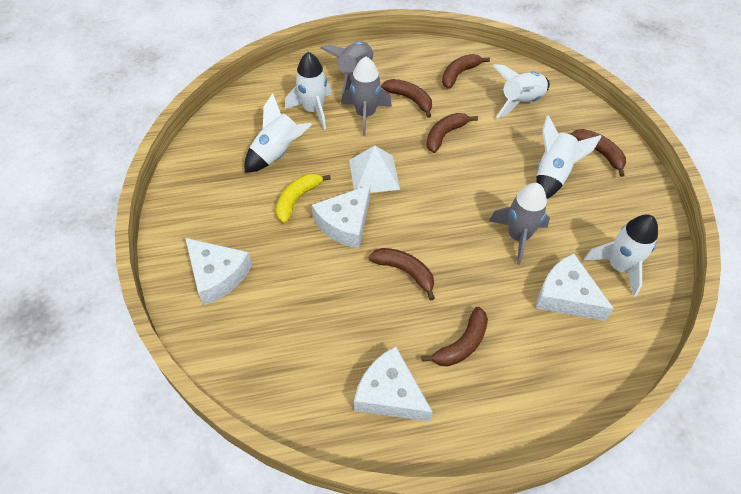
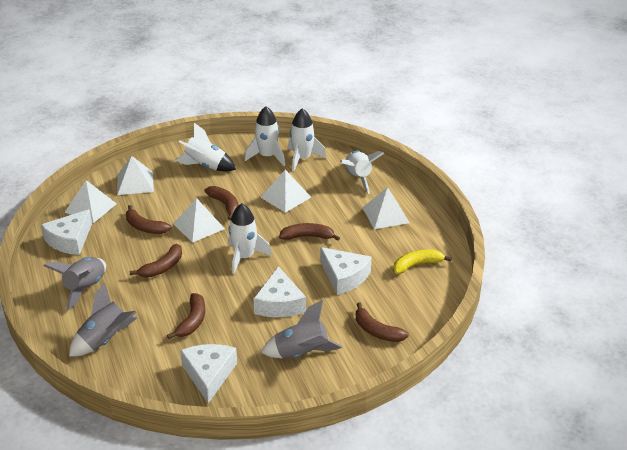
white pyramid: 1 -> 5

